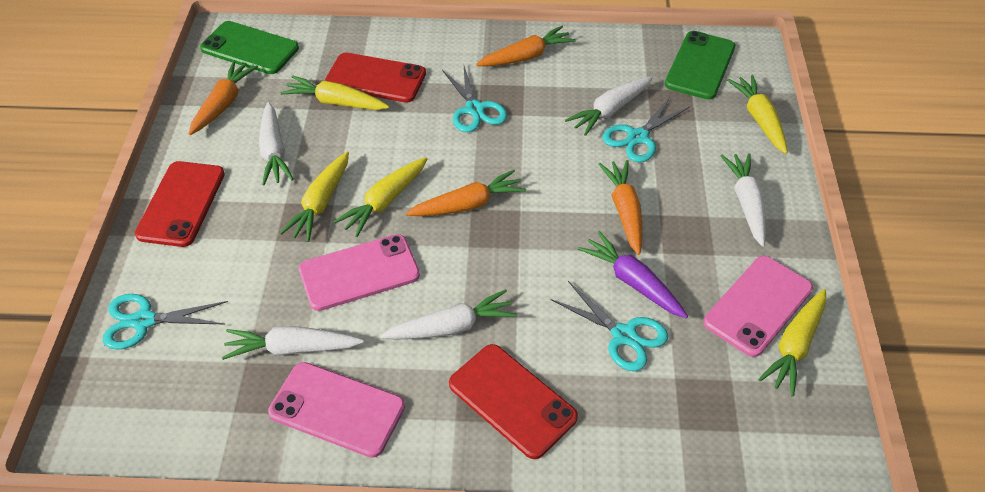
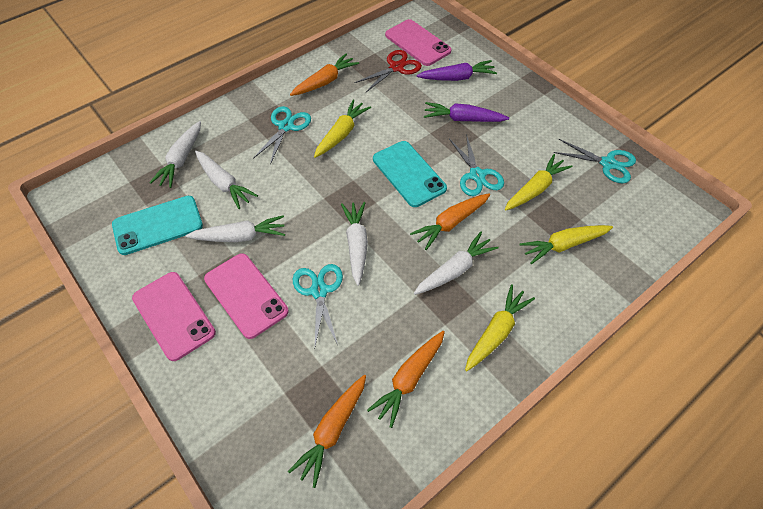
green phone: 2 -> 0
purple carrot: 1 -> 2
red phone: 3 -> 0
red scissors: 0 -> 1
turquoise phone: 0 -> 2
yellow carrot: 5 -> 4

